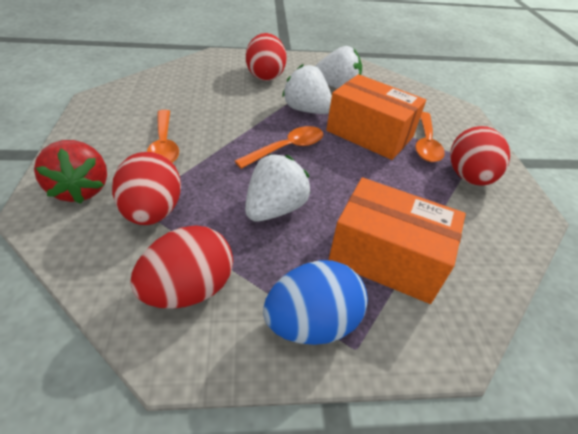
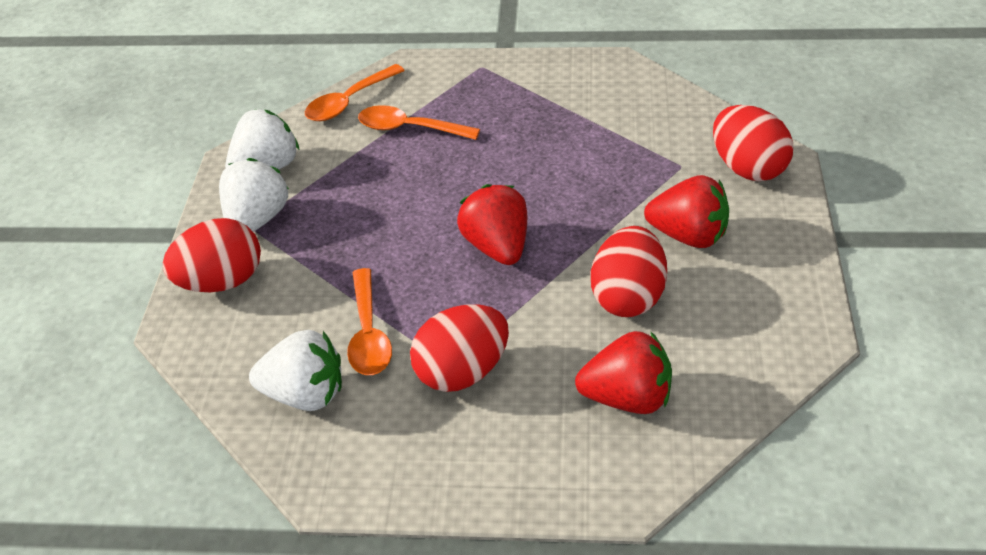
blue egg: 1 -> 0
orange box: 2 -> 0
red strawberry: 1 -> 3

